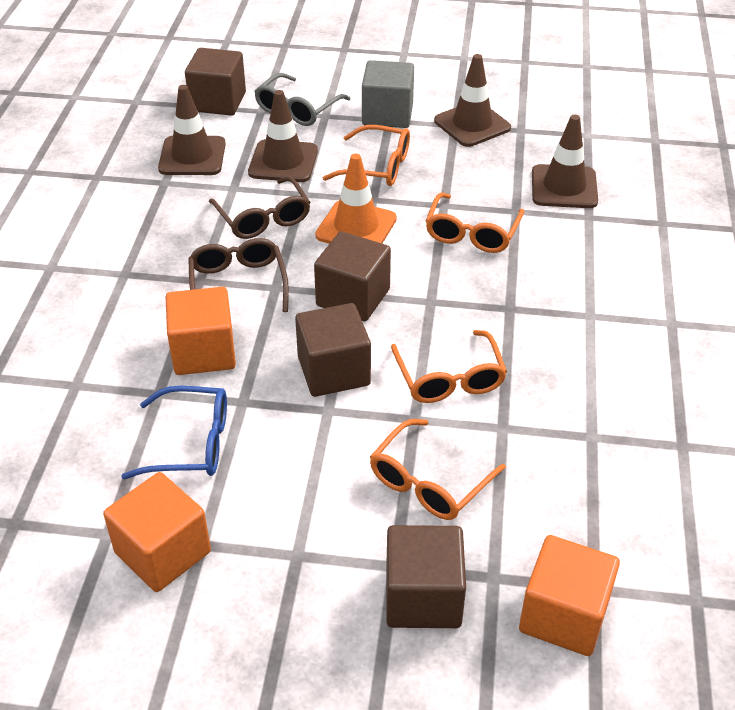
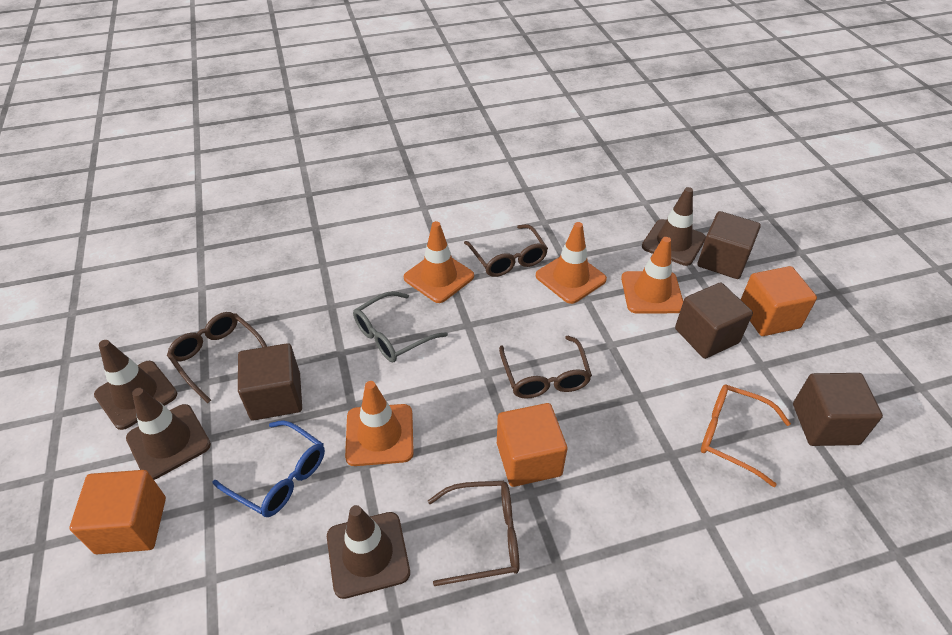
brown glasses: 2 -> 4
grey cube: 1 -> 0
orange glasses: 4 -> 1
orange traffic cone: 1 -> 4

